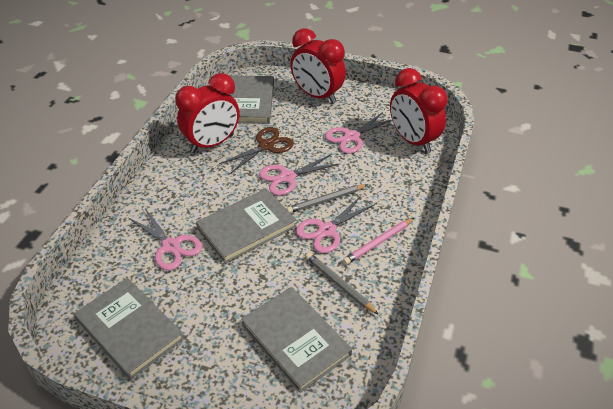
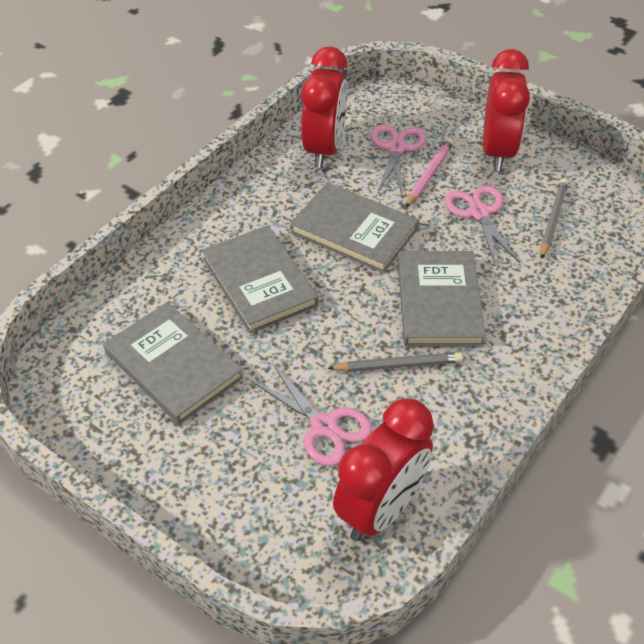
brown scissors: 1 -> 0
pink scissors: 4 -> 3

